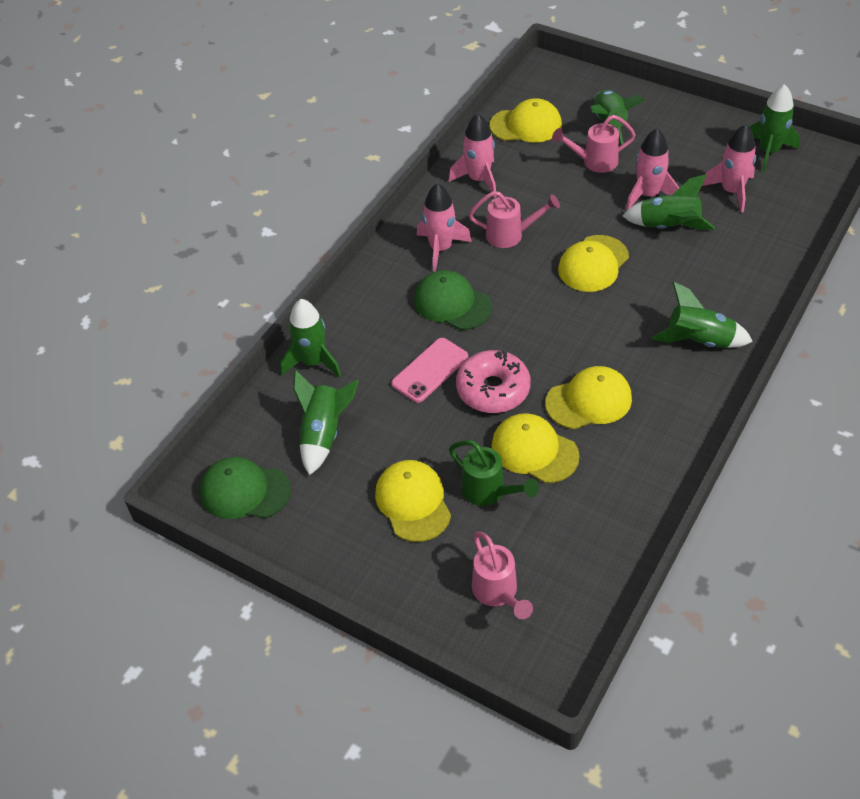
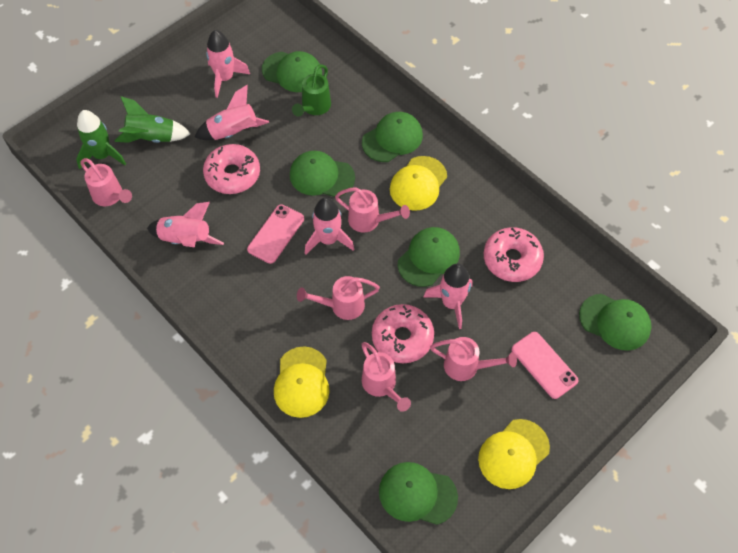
green cap: 2 -> 6
green rocket: 6 -> 2
pink donut: 1 -> 3
pink phone: 1 -> 2
pink rocket: 4 -> 5
pink watering can: 3 -> 5
yellow cap: 5 -> 3

